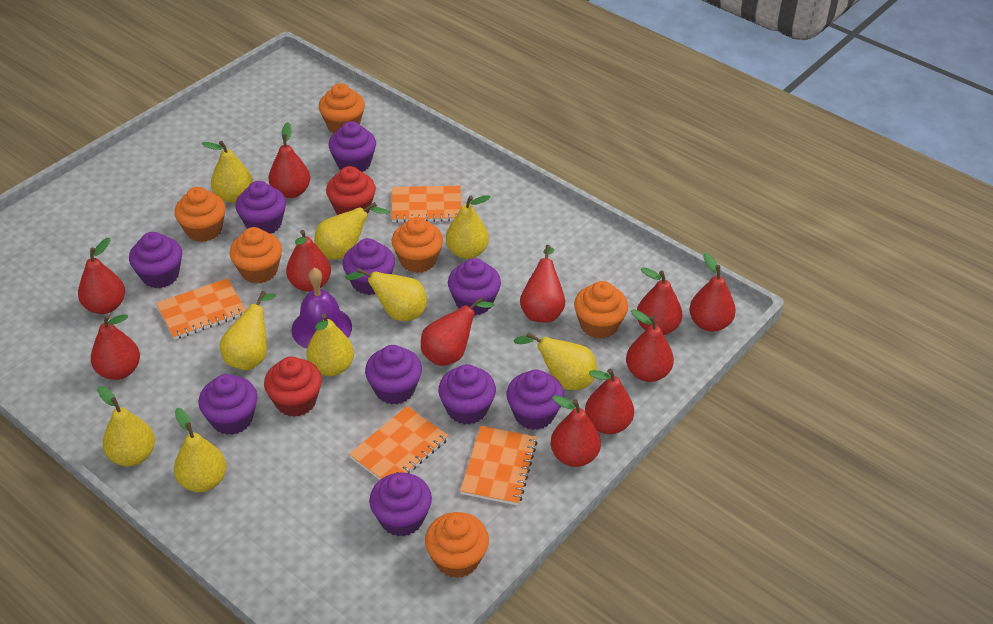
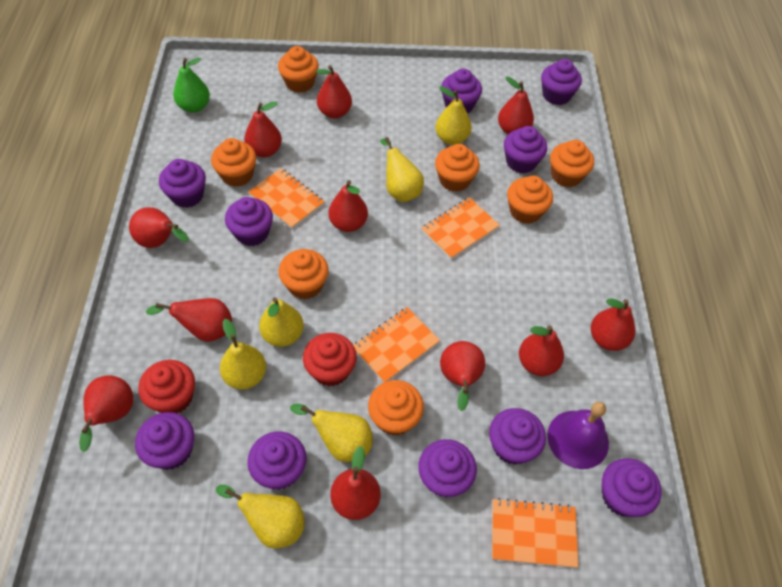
green pear: 0 -> 1
orange cupcake: 6 -> 7
yellow pear: 9 -> 6

